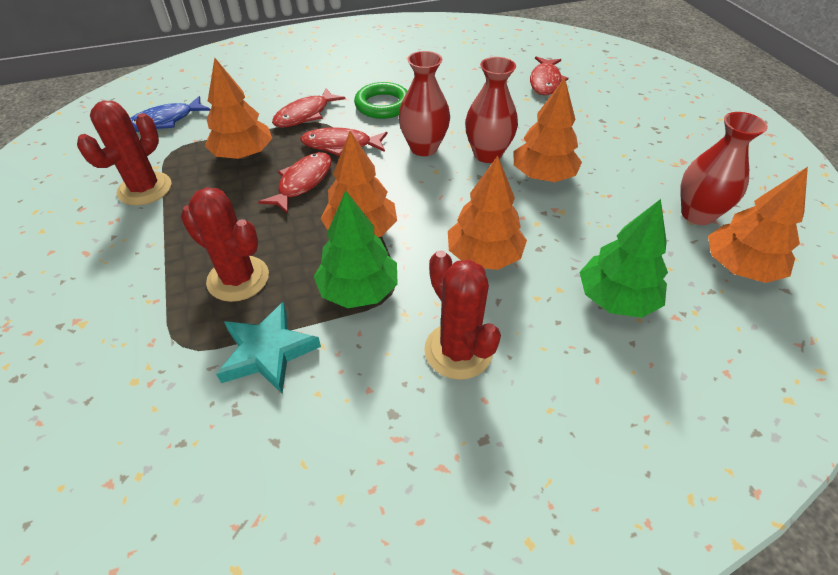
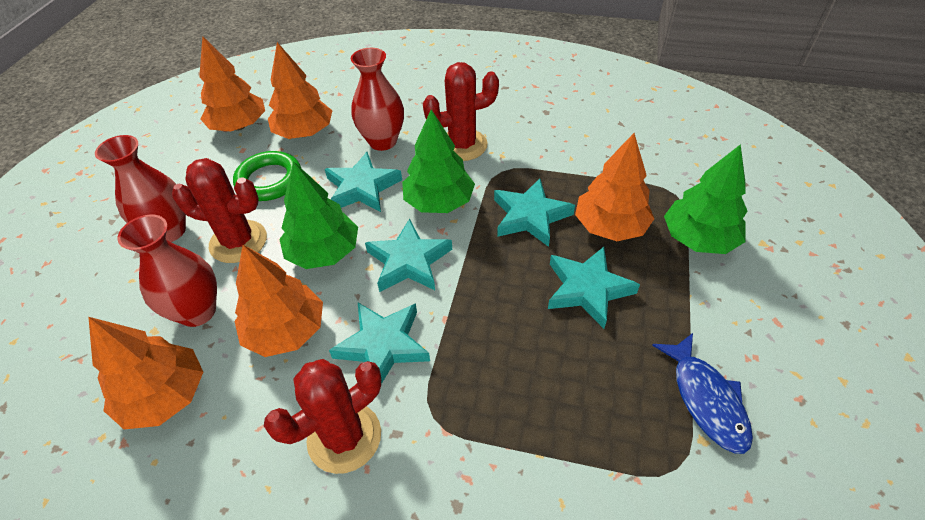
green tree: 2 -> 3
red fish: 4 -> 0
turquoise star: 1 -> 5

